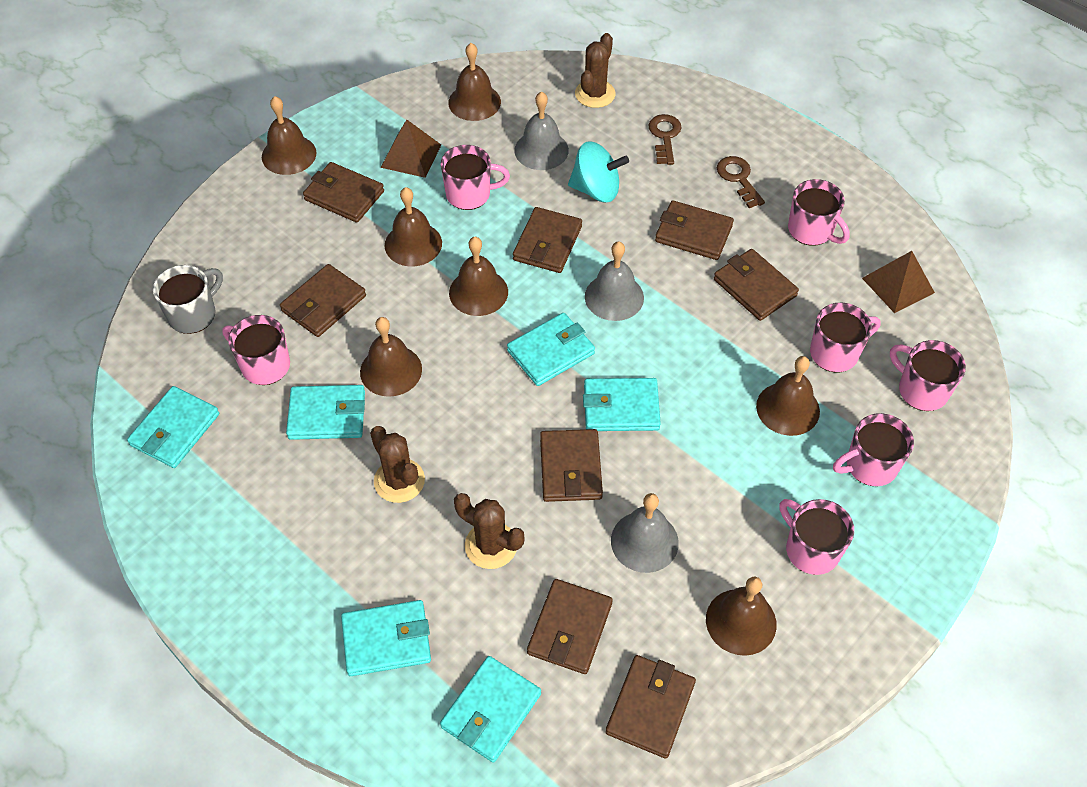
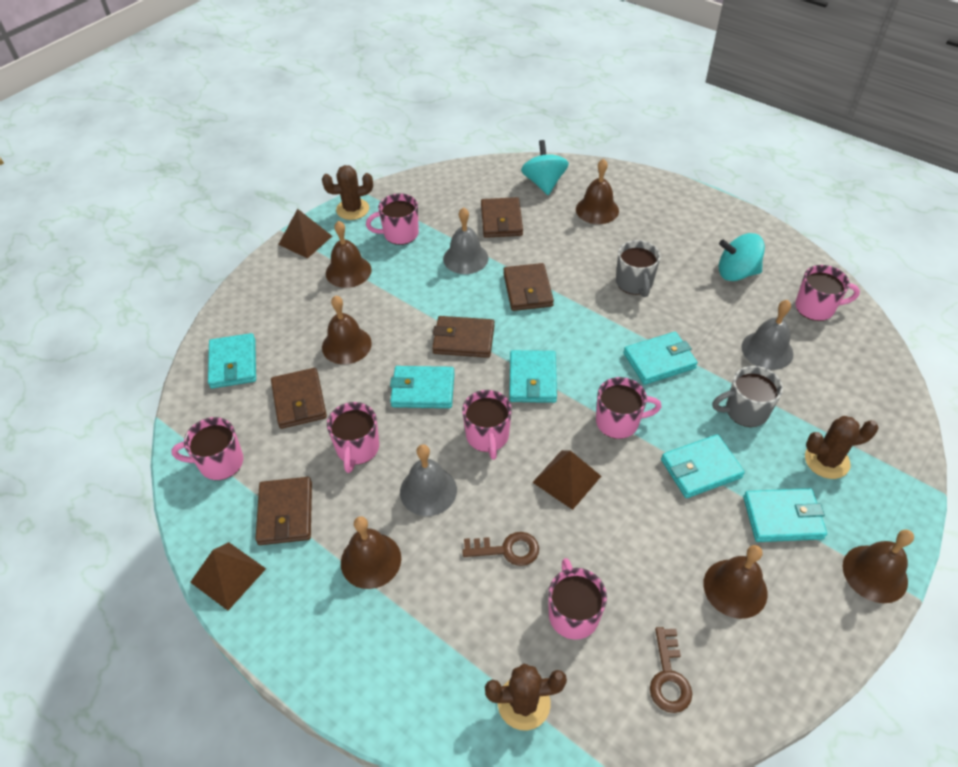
brown bell: 7 -> 6
brown pyramid: 2 -> 3
brown wallet: 8 -> 5
grey mug: 1 -> 2
turquoise spinning top: 1 -> 2

